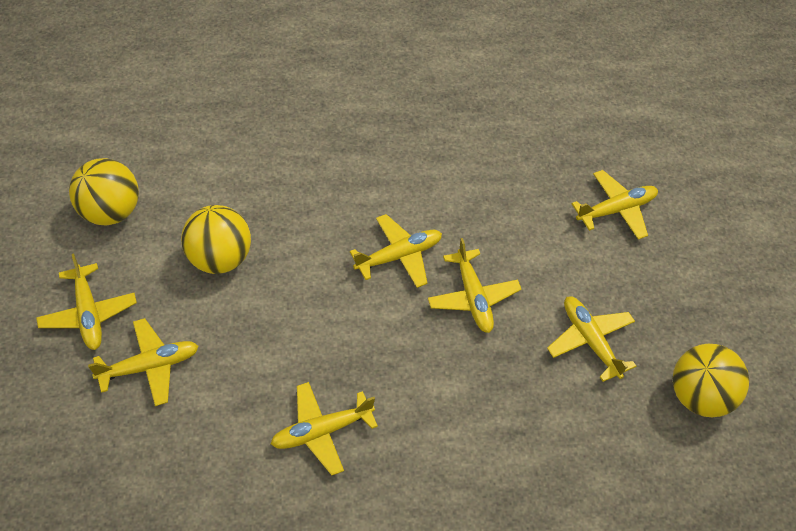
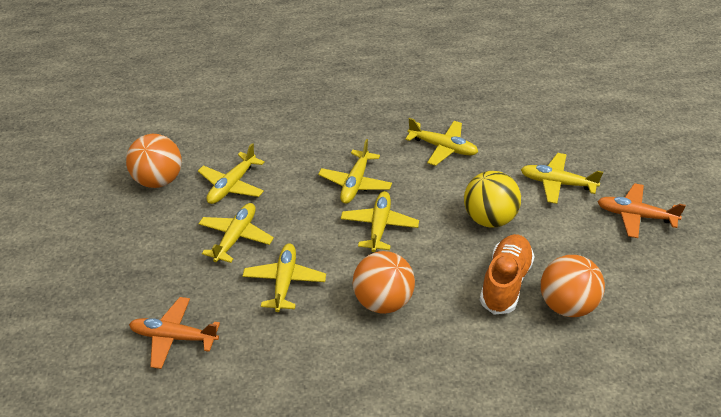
orange ball: 0 -> 3
orange plane: 0 -> 2
orange shoe: 0 -> 1
yellow ball: 3 -> 1

